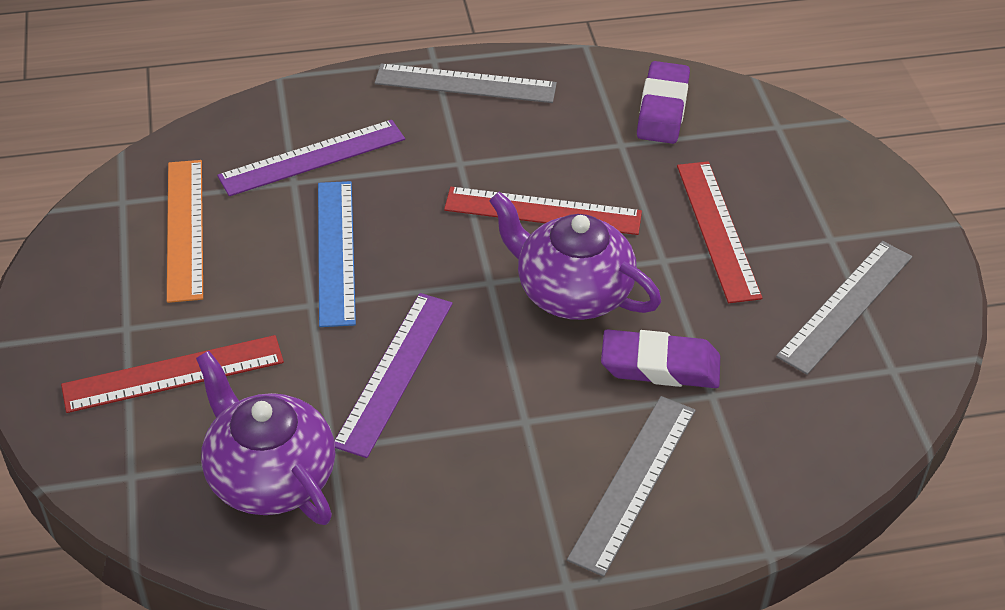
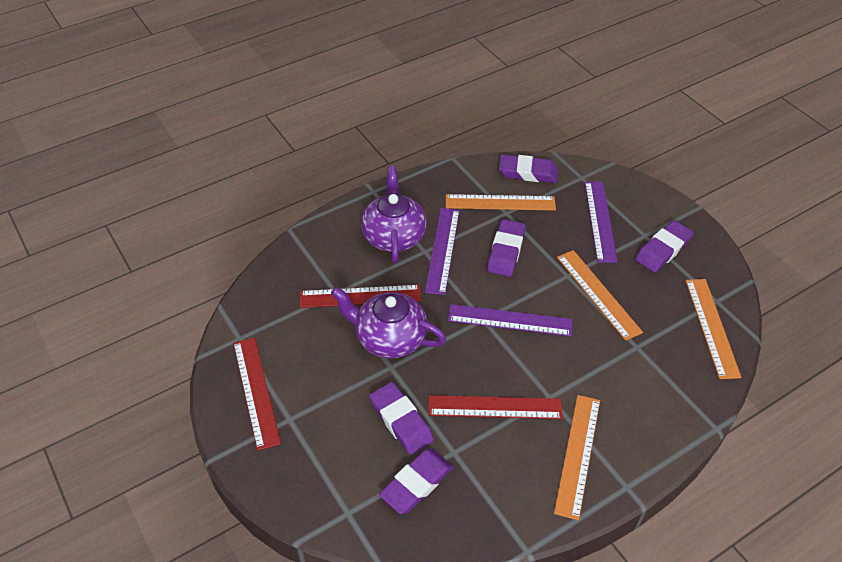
blue ruler: 1 -> 0
grey ruler: 3 -> 0
orange ruler: 1 -> 4
purple eraser: 2 -> 5
purple ruler: 2 -> 3

